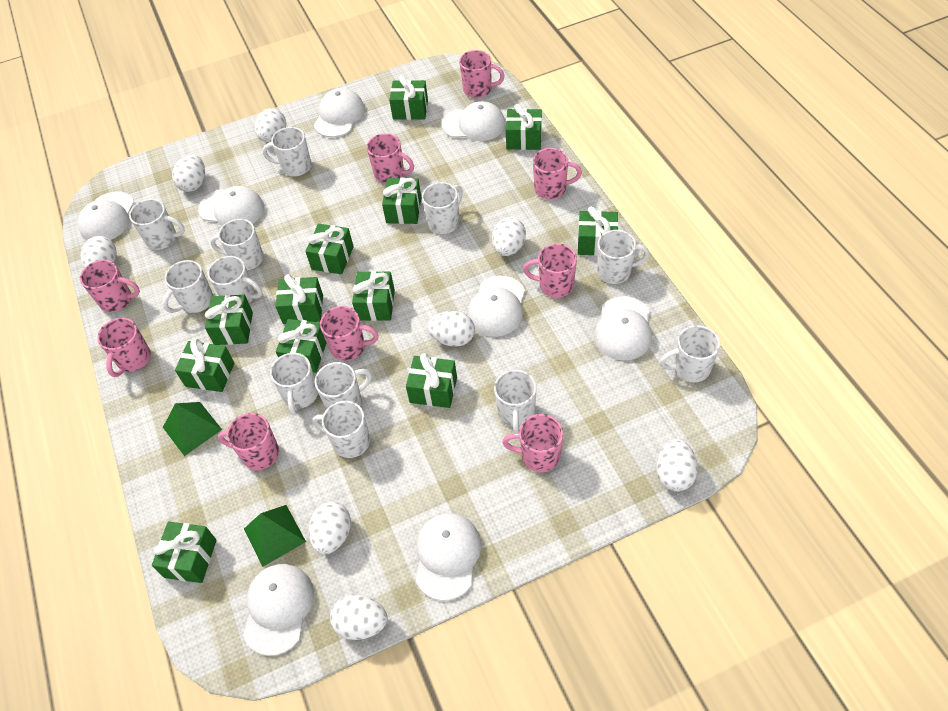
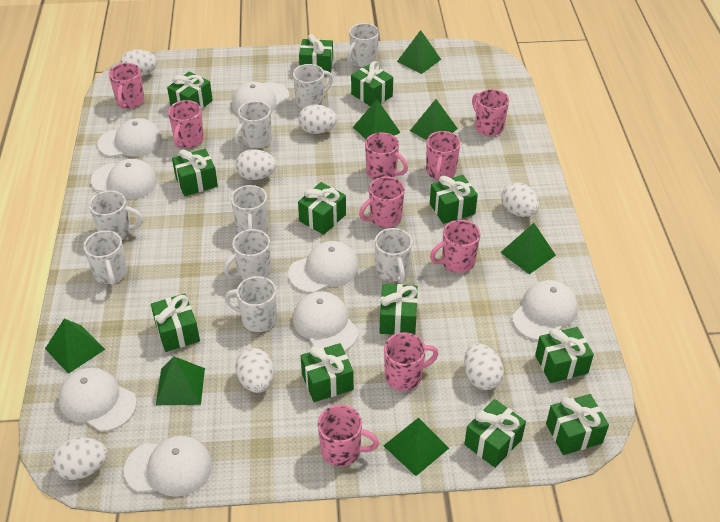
green pyramid: 2 -> 7
white egg: 8 -> 7
white mug: 12 -> 9

